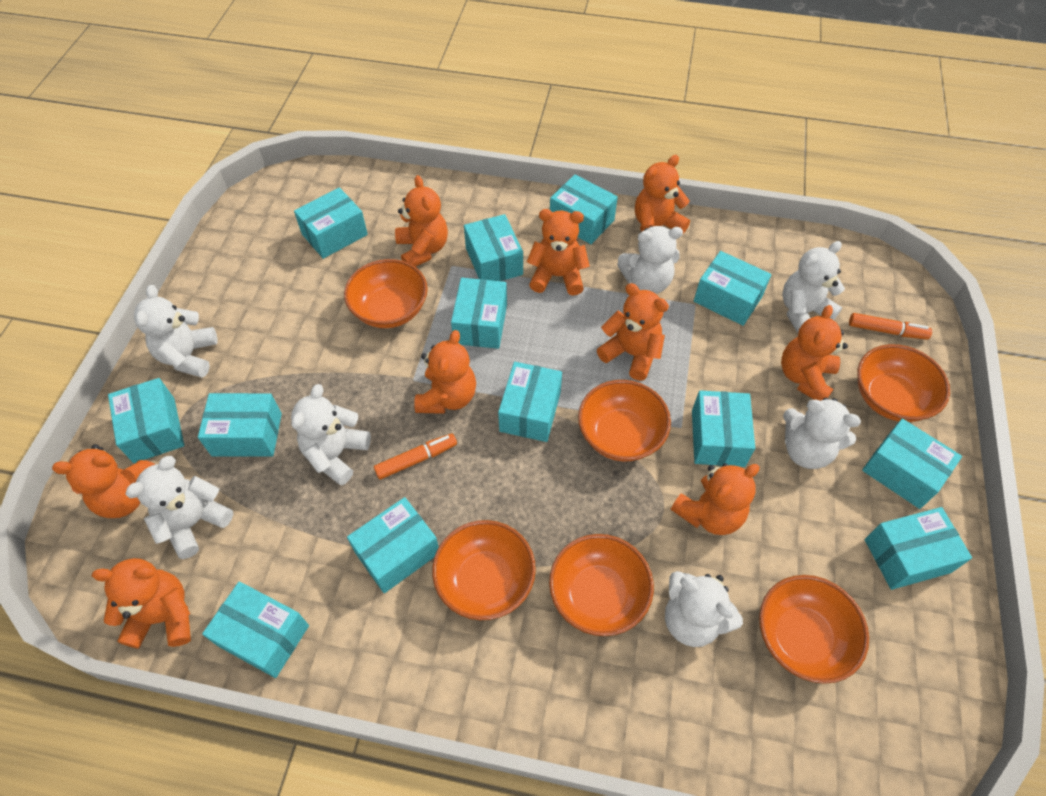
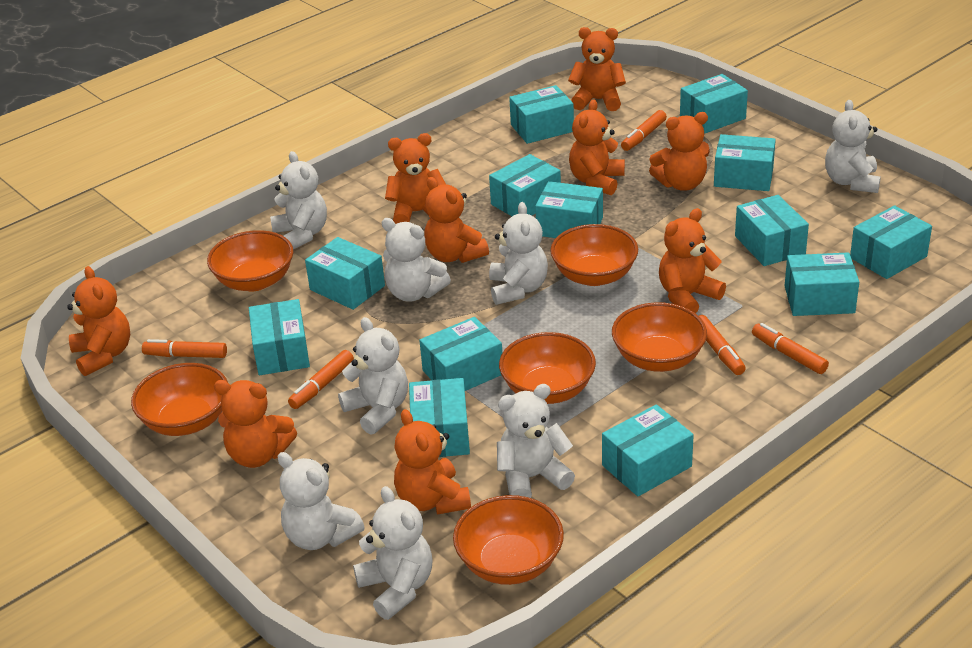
orange marker: 2 -> 5
white teddy bear: 7 -> 8

